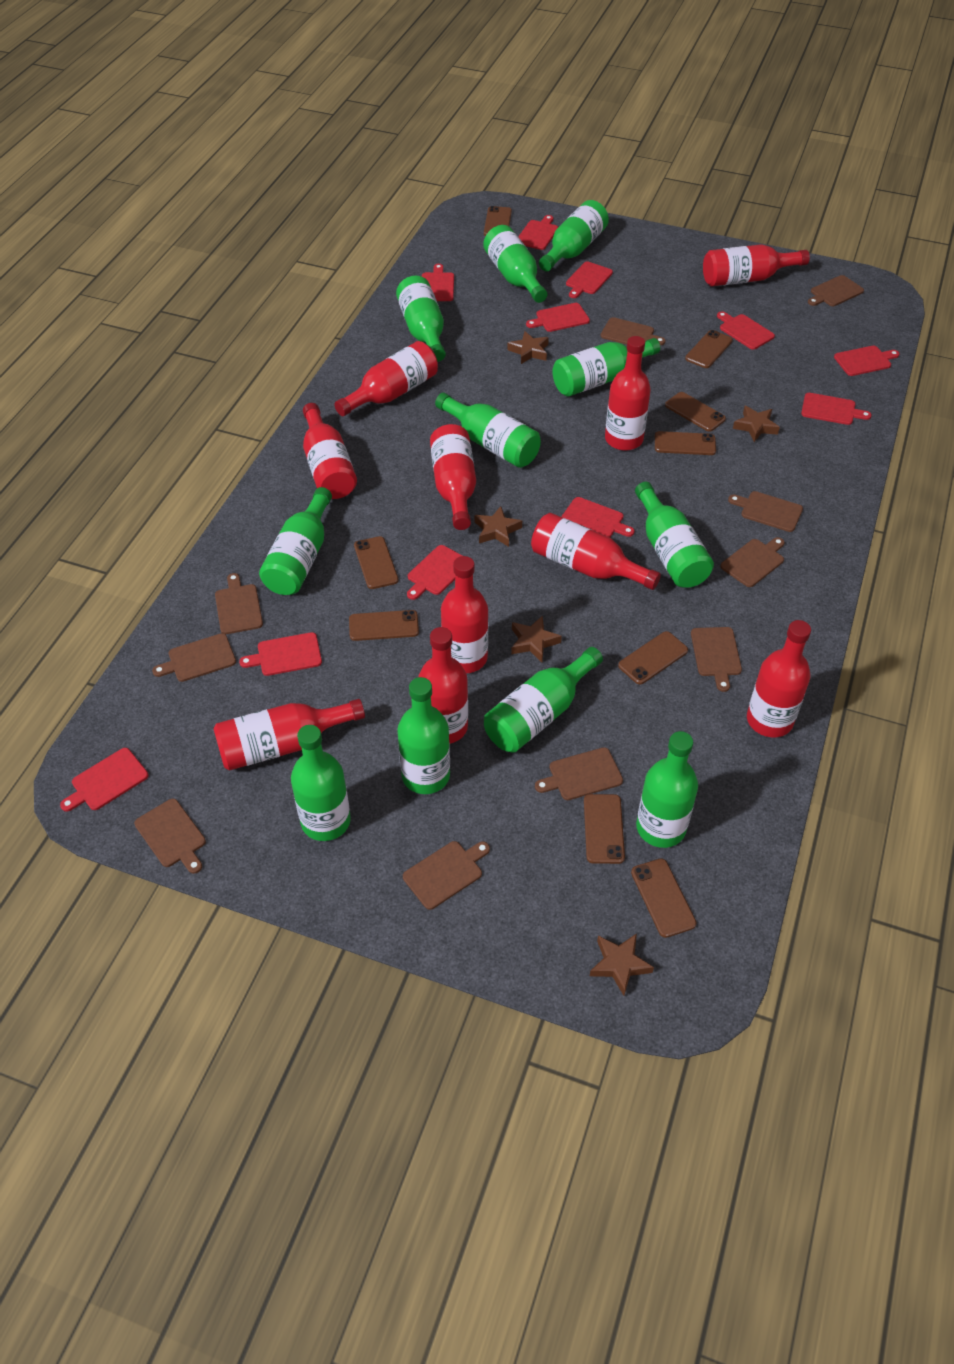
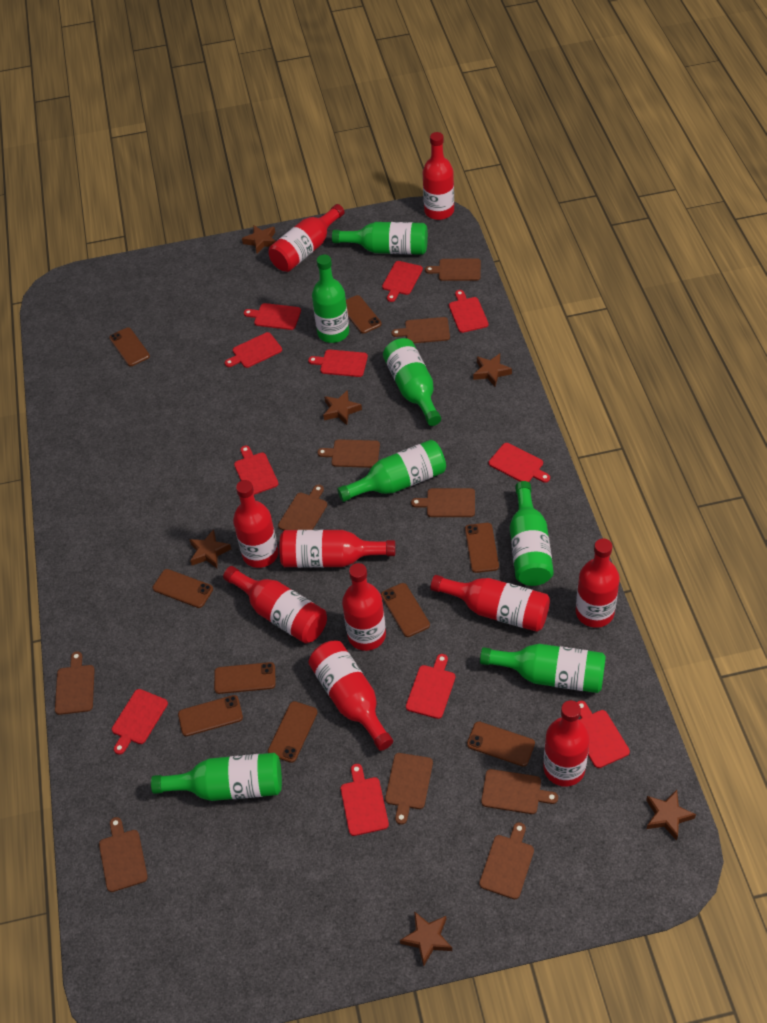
brown star: 5 -> 6
green bottle: 11 -> 7

